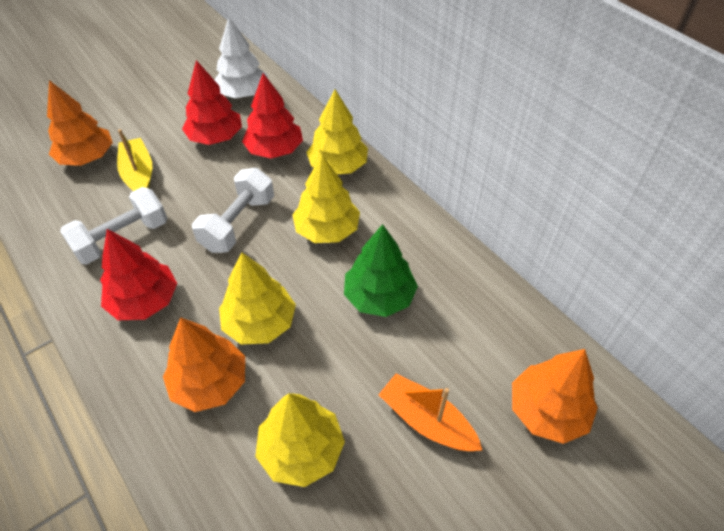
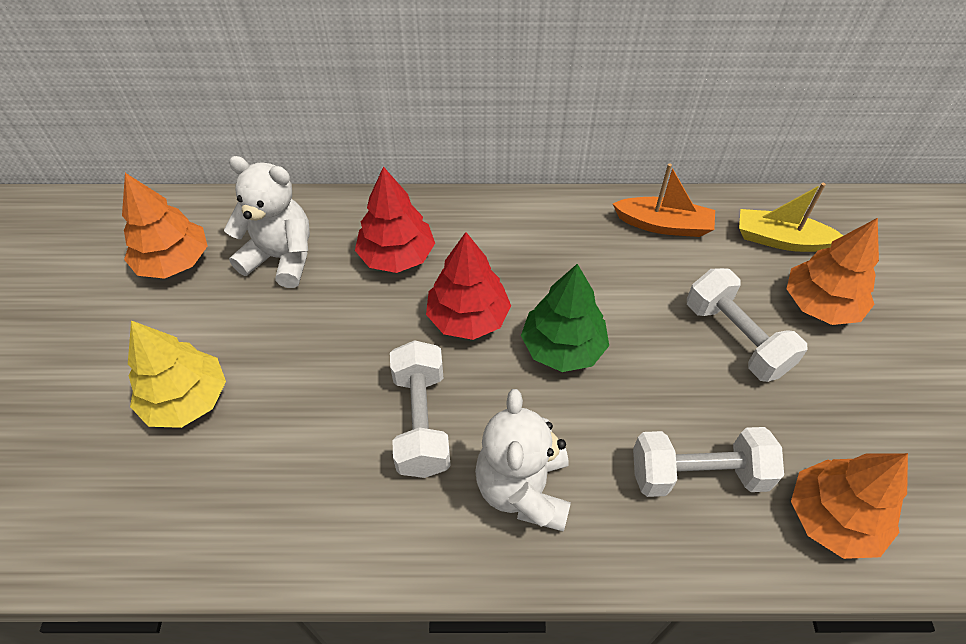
red tree: 3 -> 2
white dumbbell: 2 -> 3
white teddy bear: 0 -> 2
white tree: 1 -> 0
yellow tree: 4 -> 1

